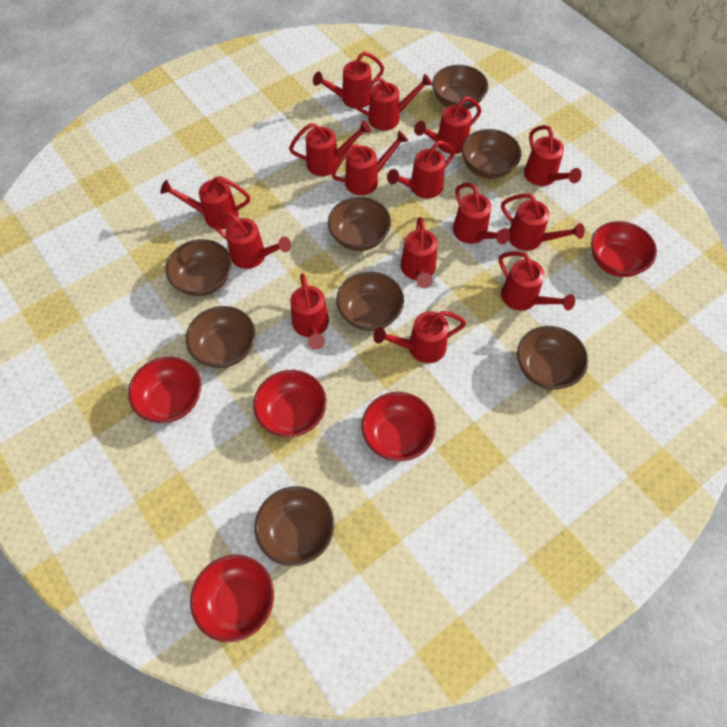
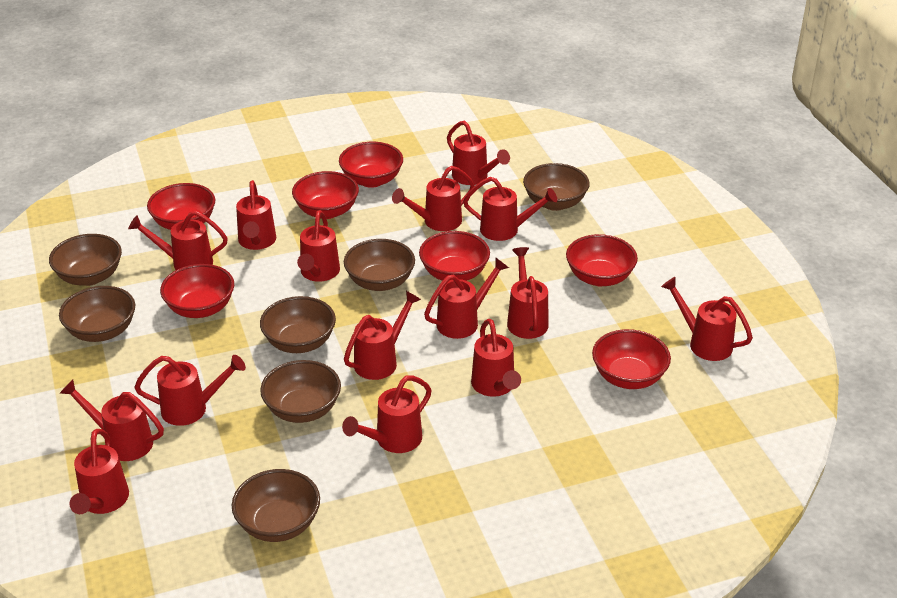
brown bowl: 8 -> 7
red bowl: 5 -> 7

